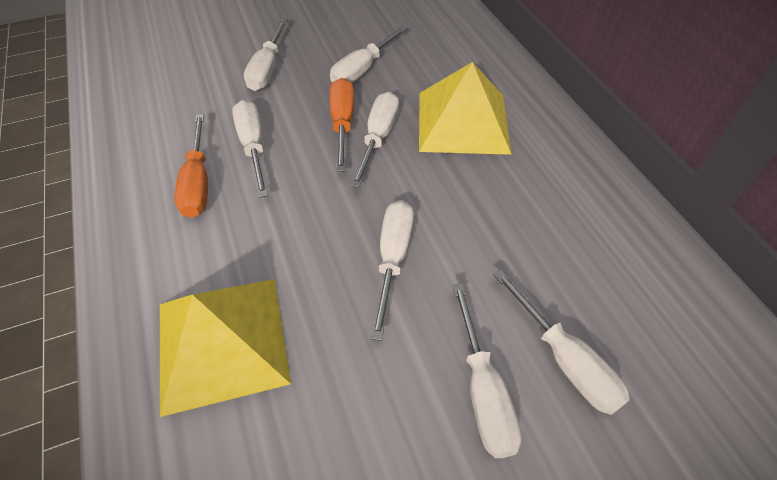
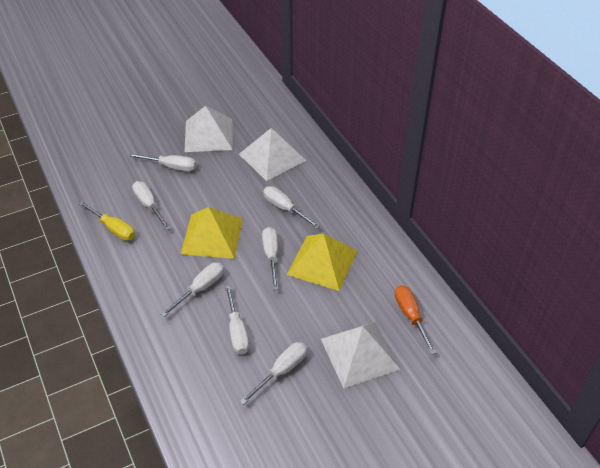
orange screwdriver: 2 -> 1
white pyramid: 0 -> 3
yellow screwdriver: 0 -> 1

